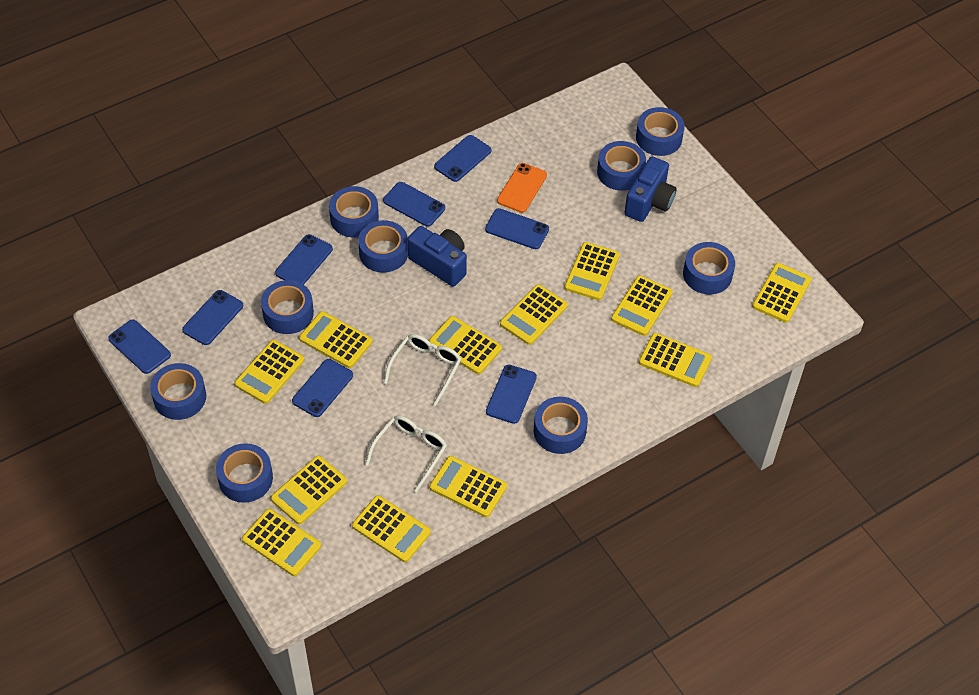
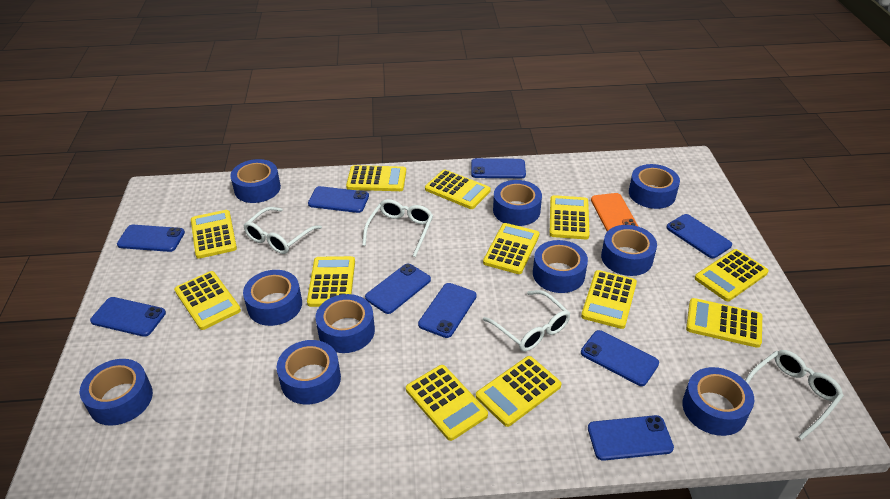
blue camera: 2 -> 0
blue phone: 8 -> 9
blue tape: 9 -> 10
white glasses: 2 -> 4

